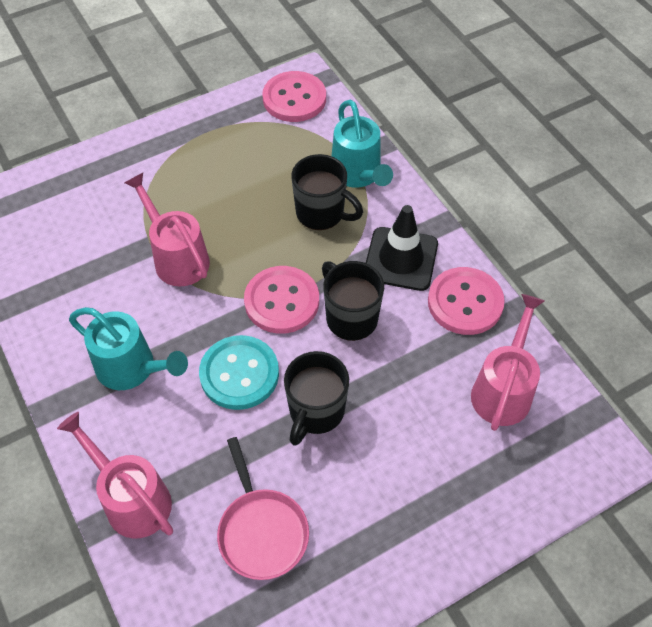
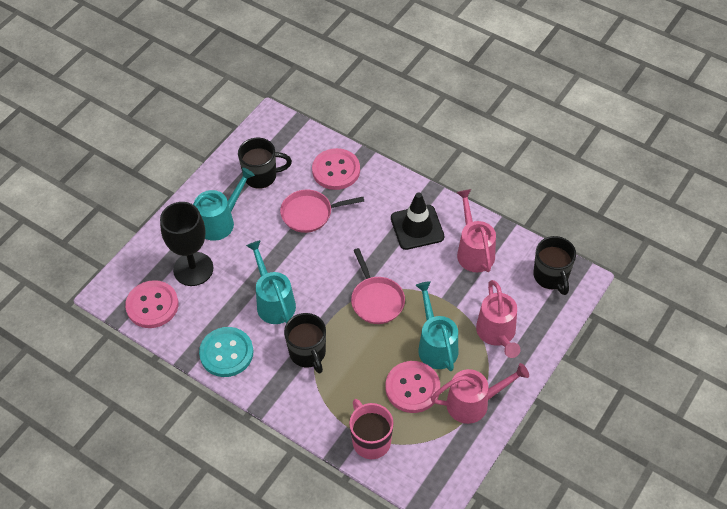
black goblet: 0 -> 1
pink mug: 0 -> 1
pink pan: 1 -> 2
turquoise watering can: 2 -> 3

